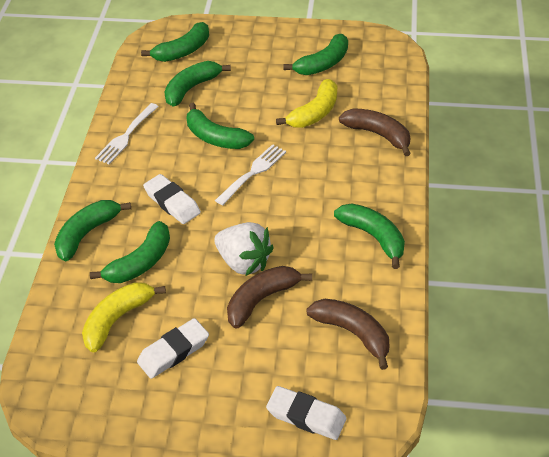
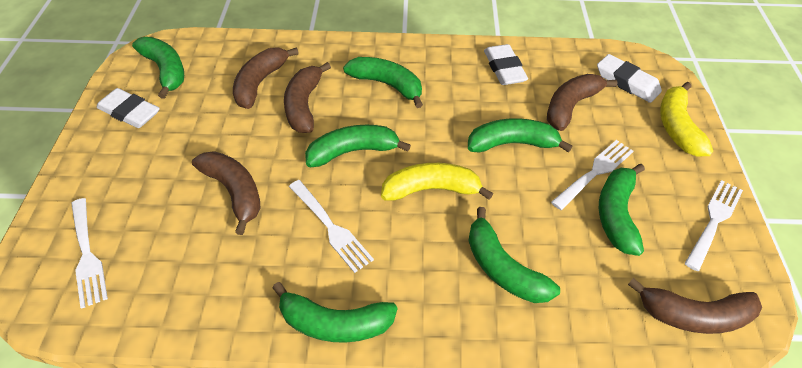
brown banana: 3 -> 5
white fork: 2 -> 4
white strawberry: 1 -> 0

